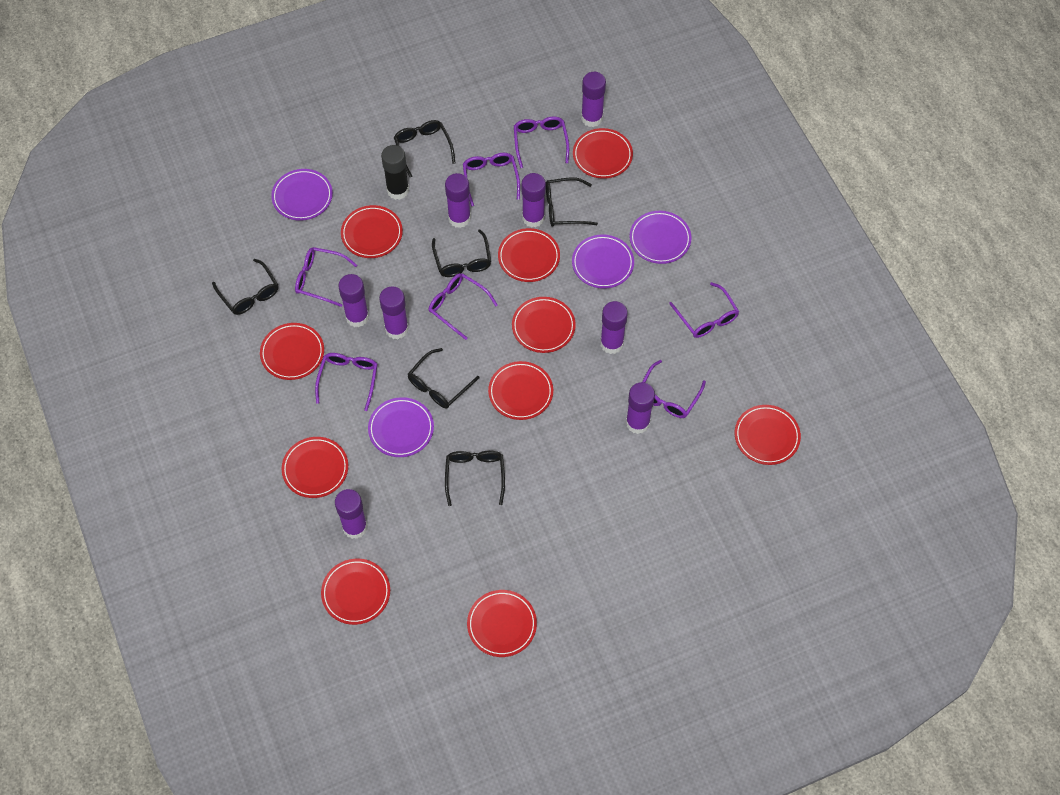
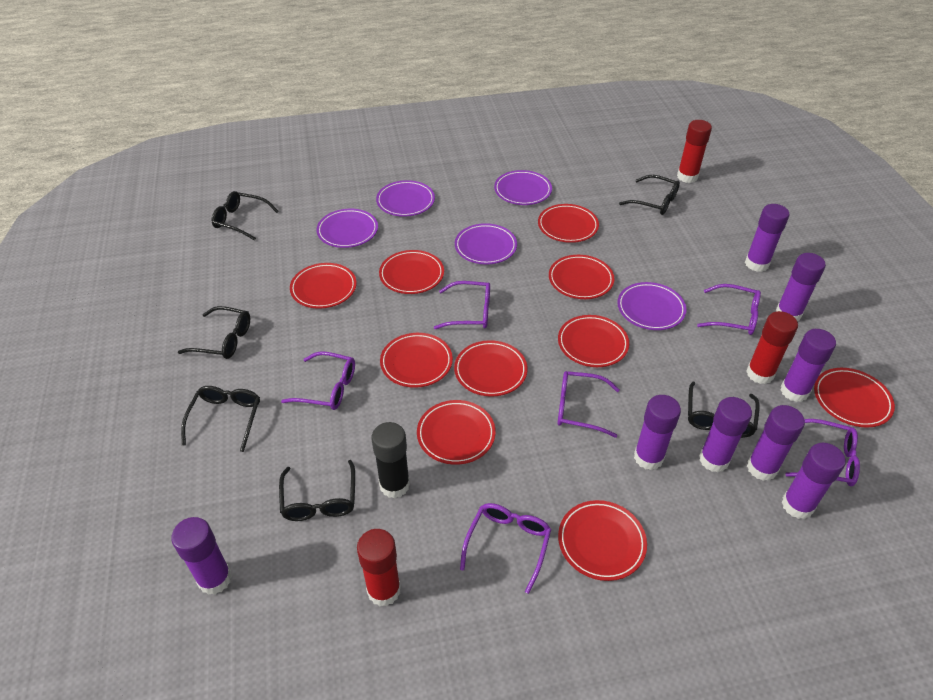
purple glasses: 7 -> 6
purple plate: 4 -> 5
red glue stick: 0 -> 3

